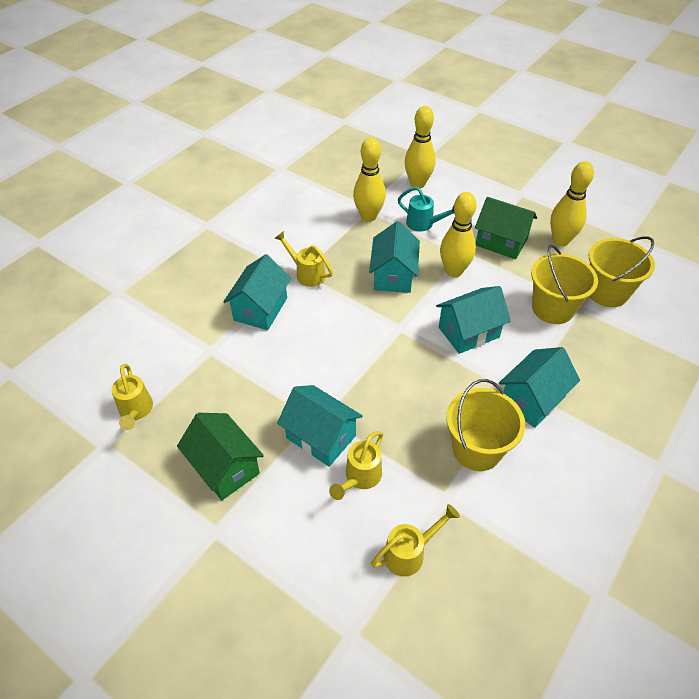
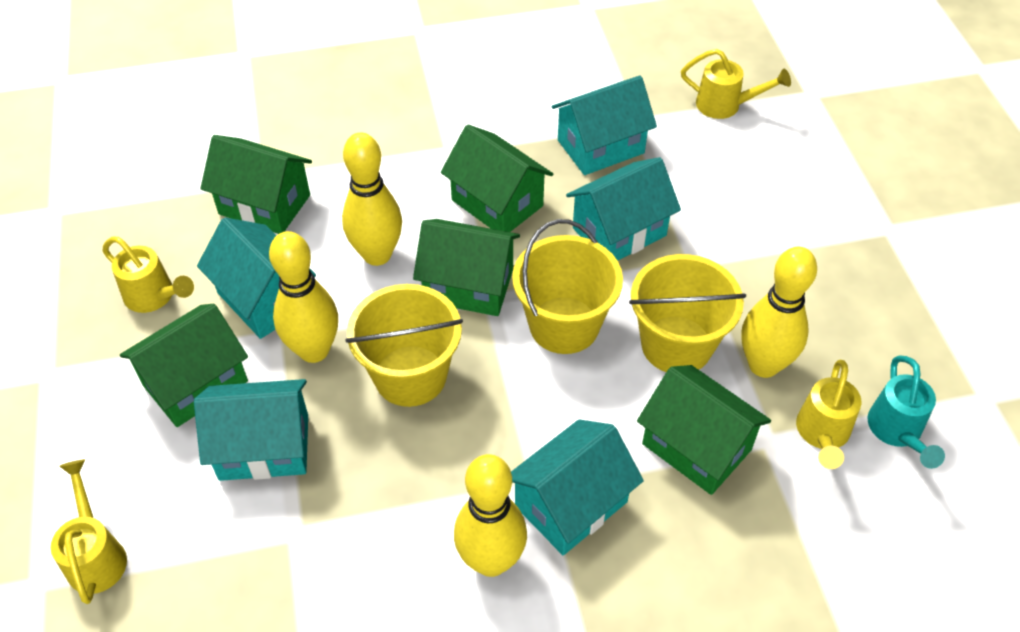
green house: 2 -> 5

